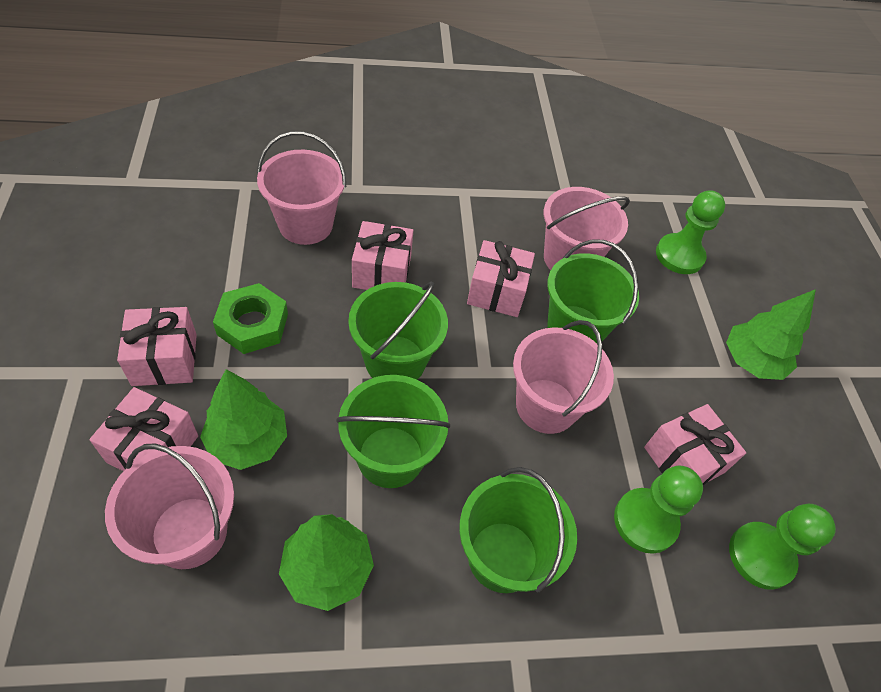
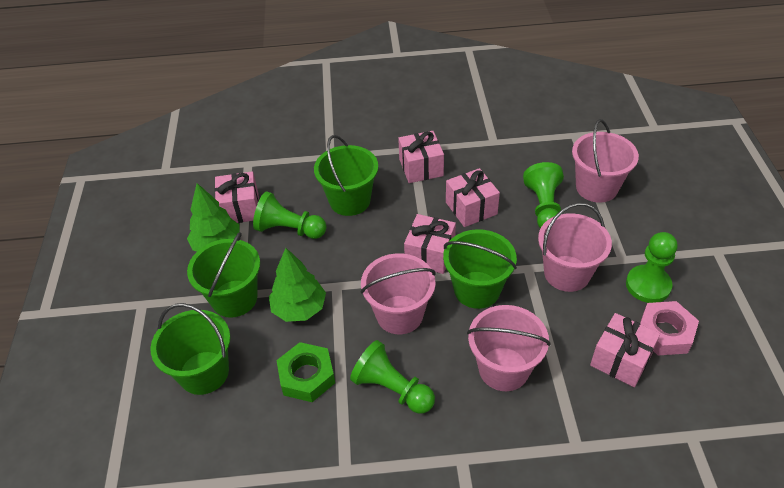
green pawn: 3 -> 4
green tree: 3 -> 2
pink nut: 0 -> 1

